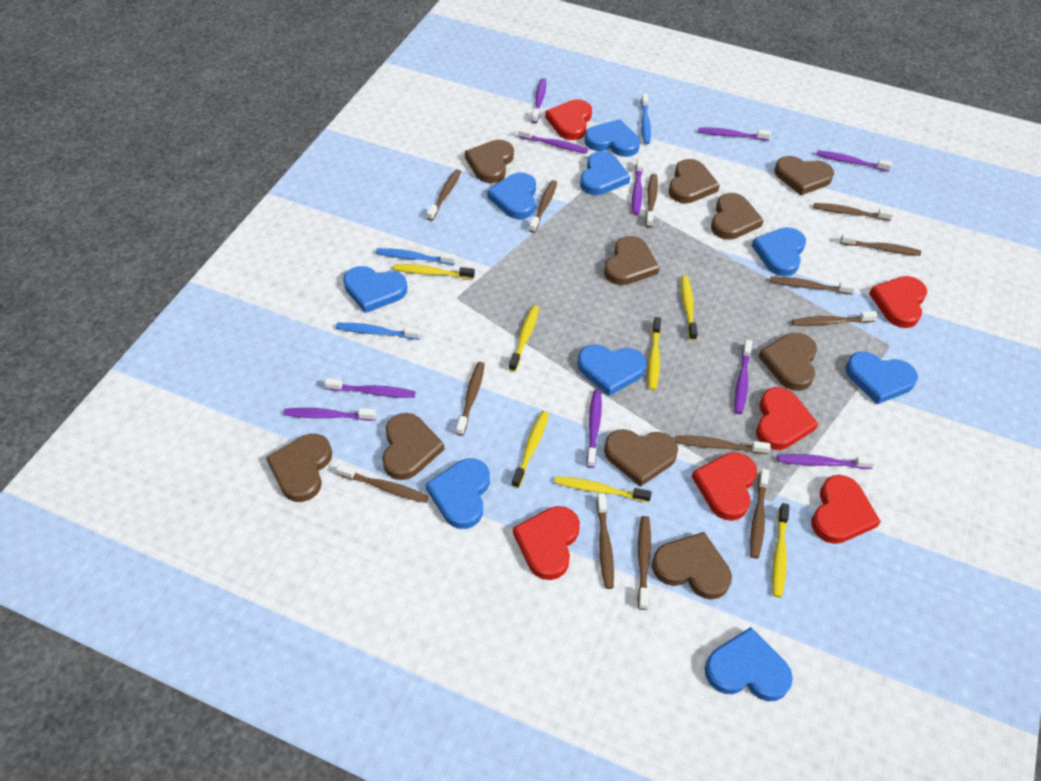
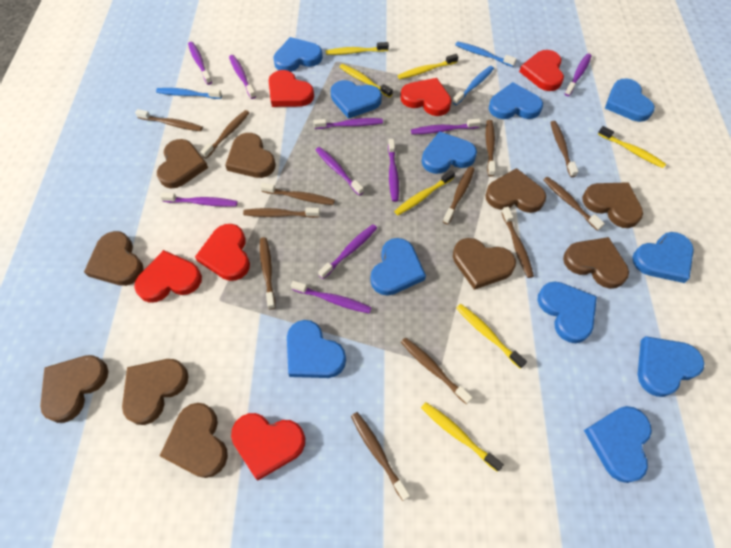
blue heart: 9 -> 11
brown toothbrush: 13 -> 12

